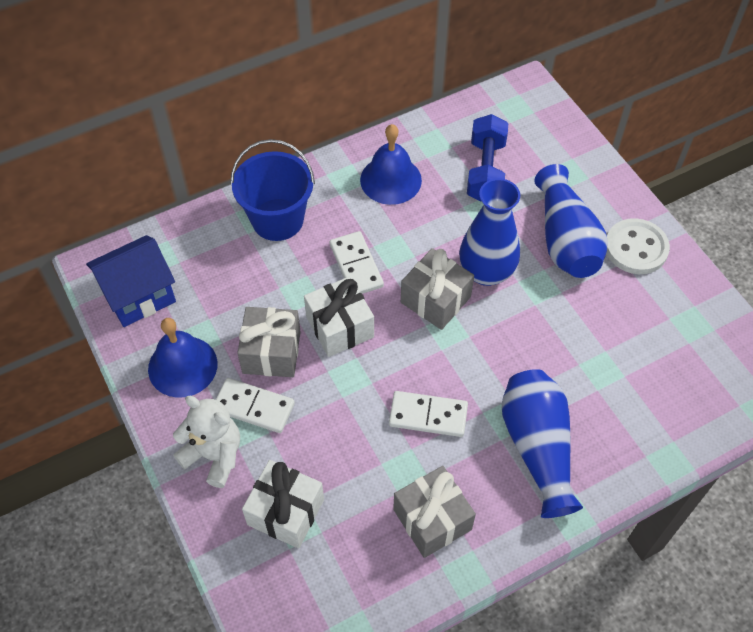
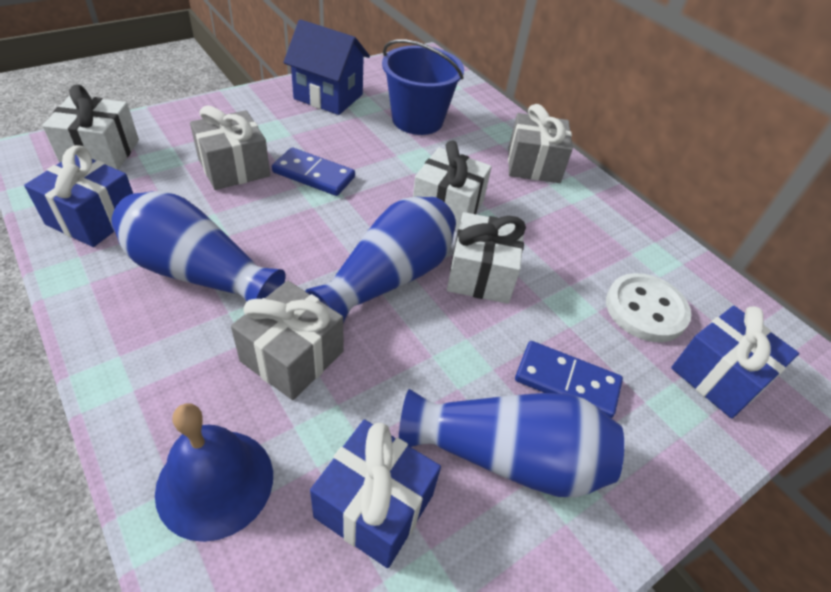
blue bell: 2 -> 1
blue domino: 0 -> 2
blue dumbbell: 1 -> 0
blue gift: 0 -> 3
white domino: 3 -> 0
white gift: 2 -> 3
white teddy bear: 1 -> 0

